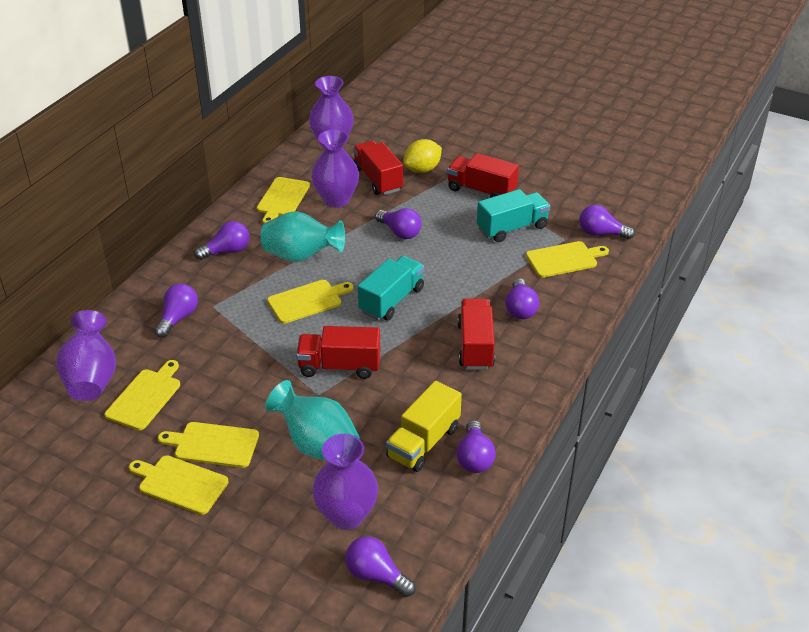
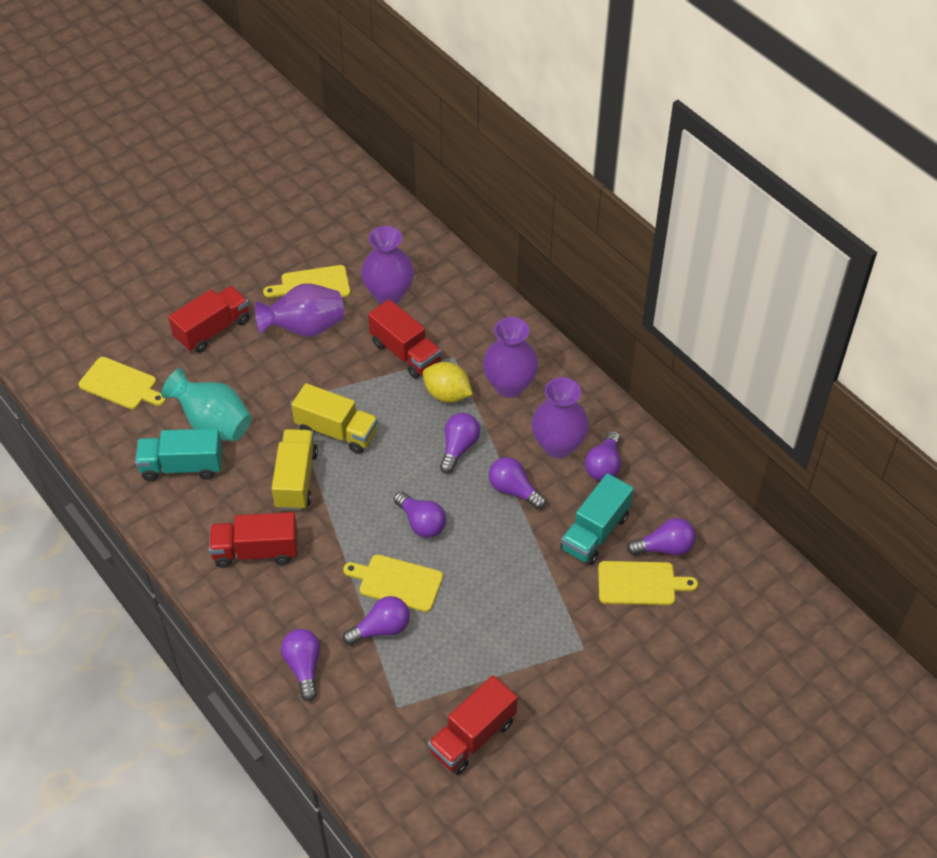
turquoise vase: 2 -> 1
yellow cutting board: 6 -> 4
yellow truck: 1 -> 2

